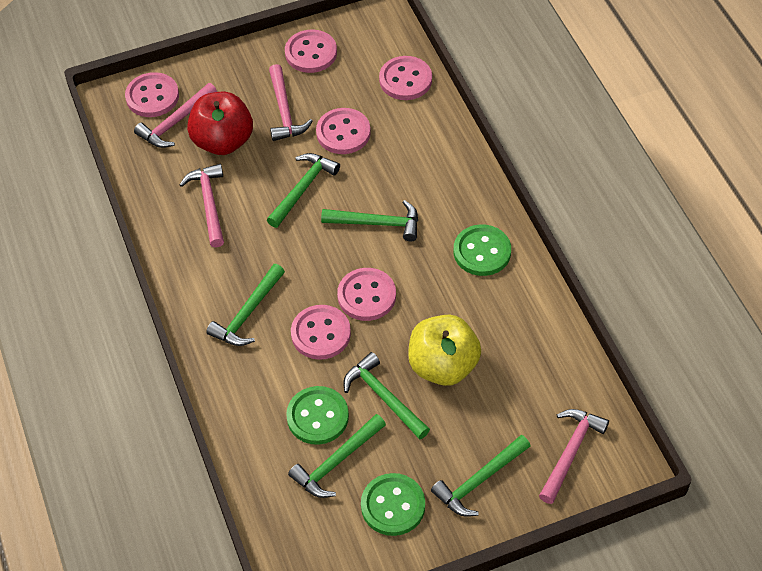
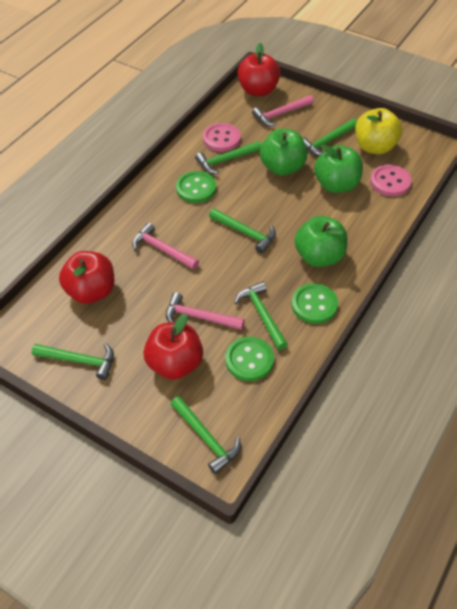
green apple: 0 -> 3
pink button: 6 -> 2
pink hammer: 4 -> 3
red apple: 1 -> 3

